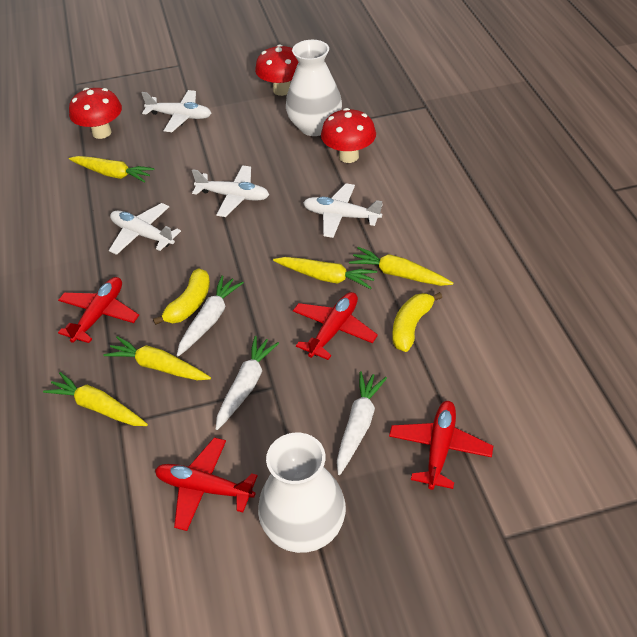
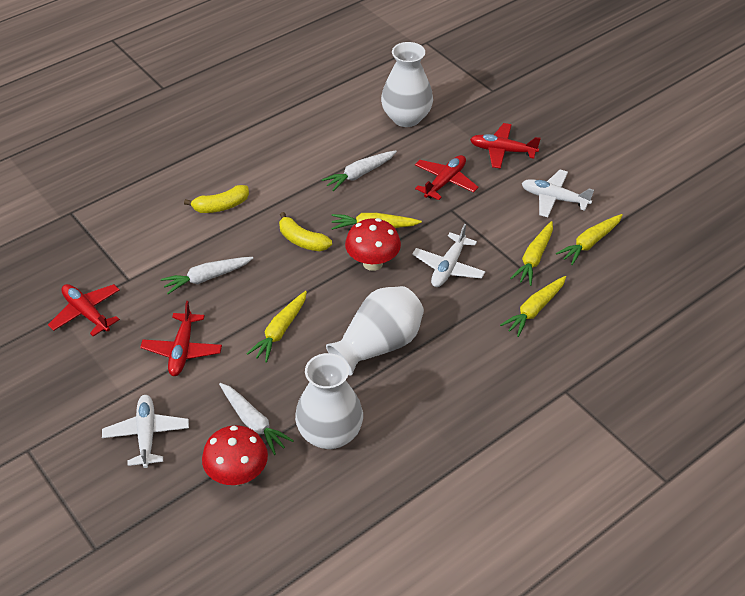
red mushroom: 3 -> 2
white plane: 4 -> 3
white vase: 2 -> 3

